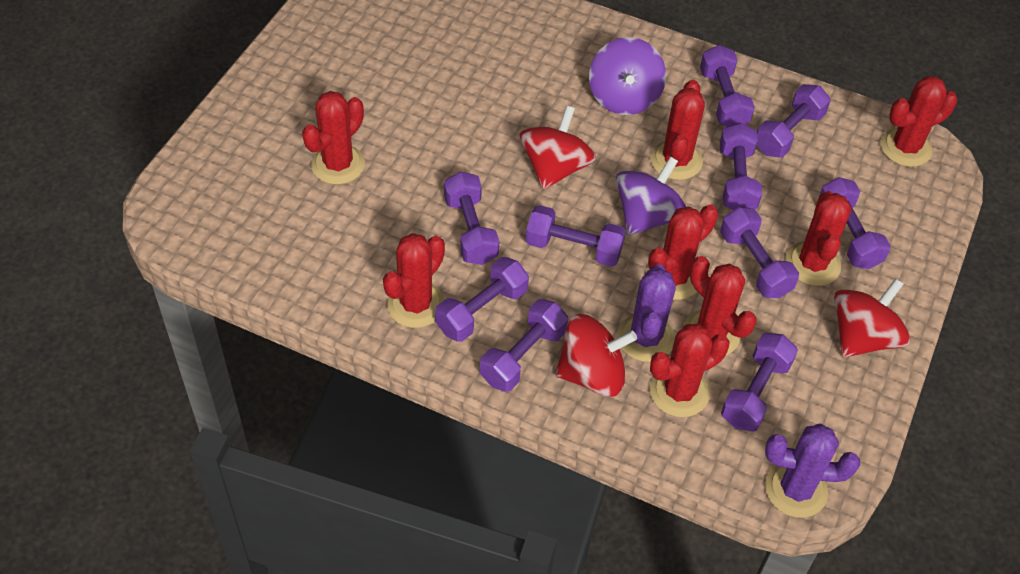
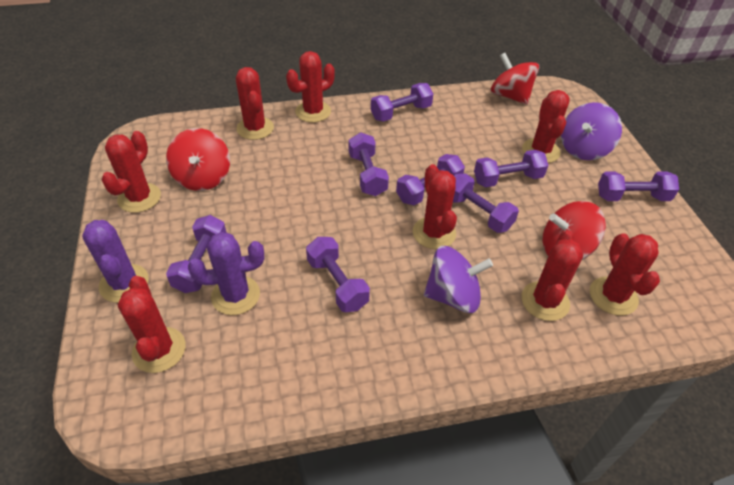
purple dumbbell: 10 -> 8

